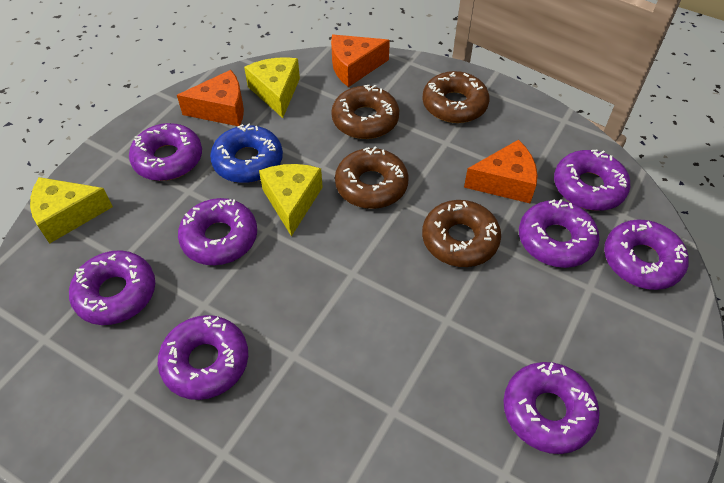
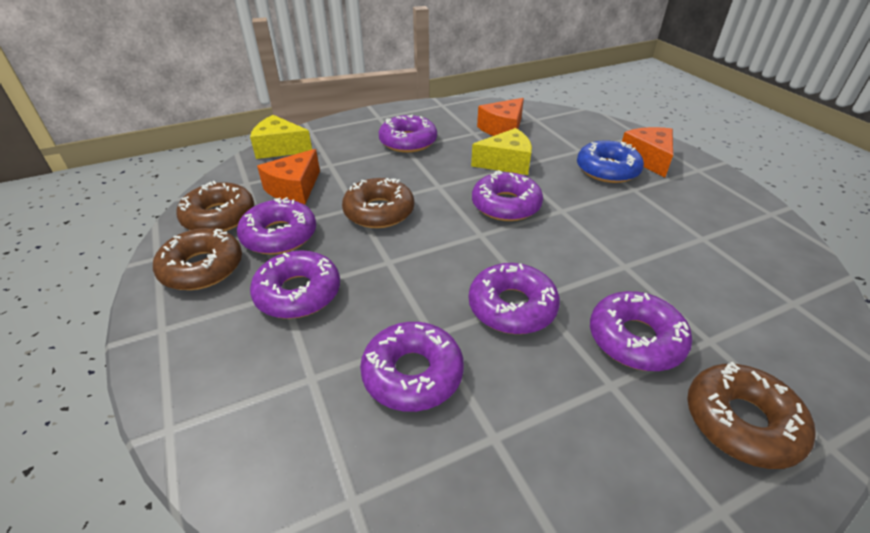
purple donut: 8 -> 7
yellow cheese: 3 -> 2

